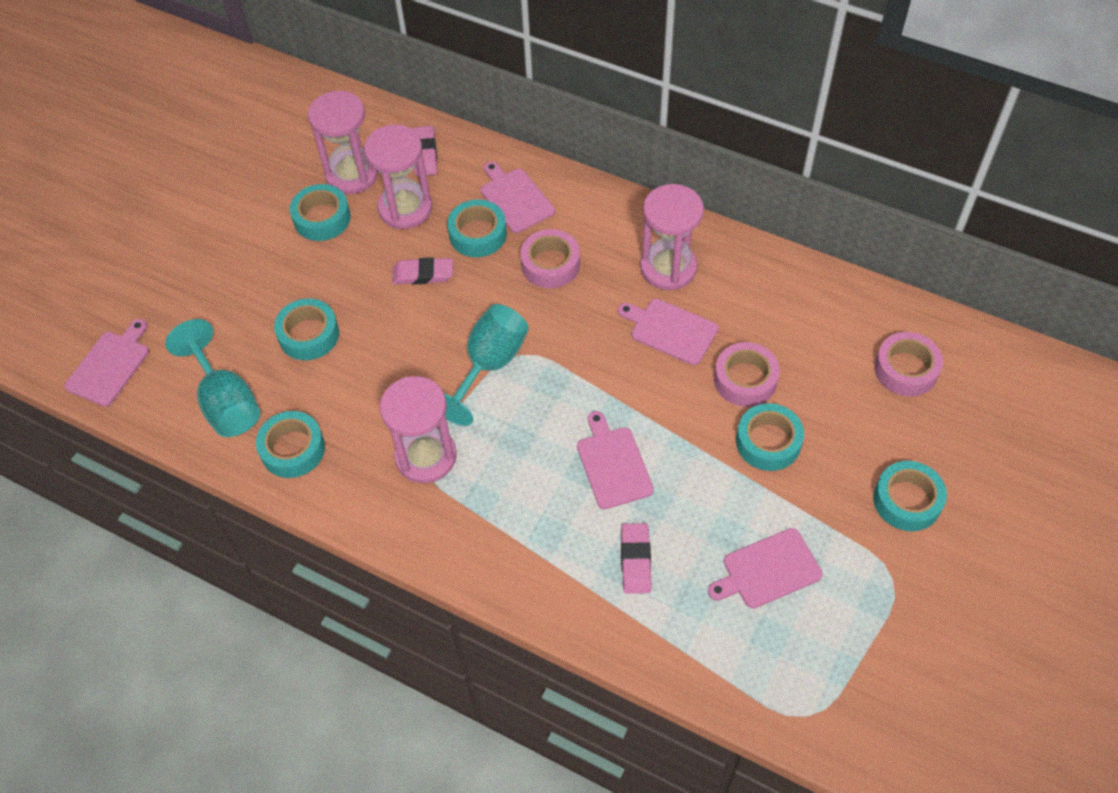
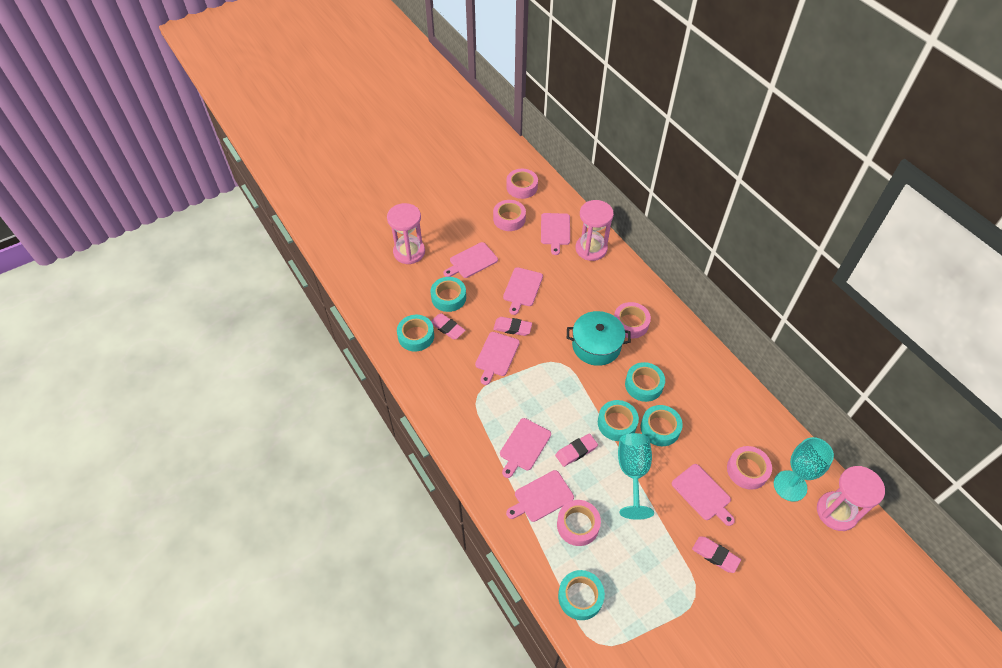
pink cutting board: 5 -> 7
pink eraser: 3 -> 4
pink hourglass: 4 -> 3
pink tape: 3 -> 5
turquoise pot: 0 -> 1

